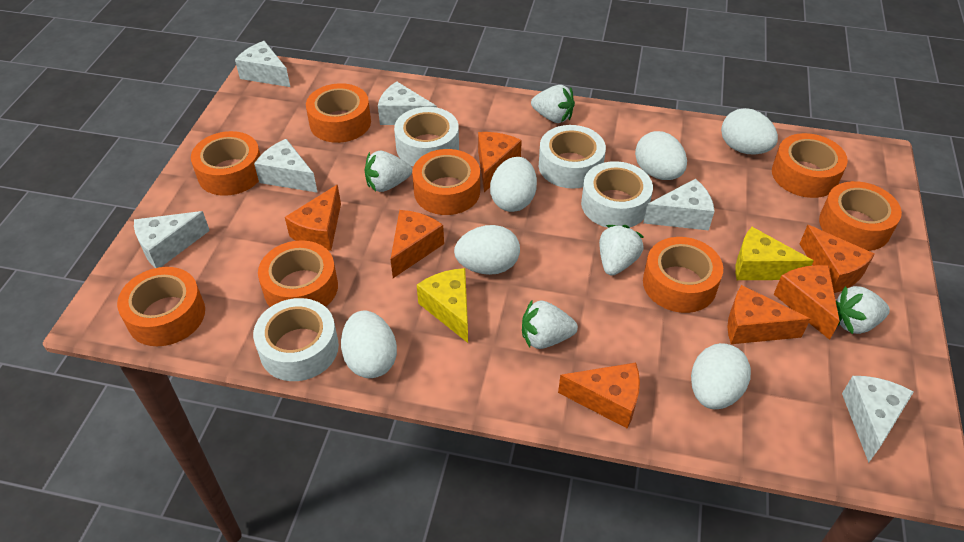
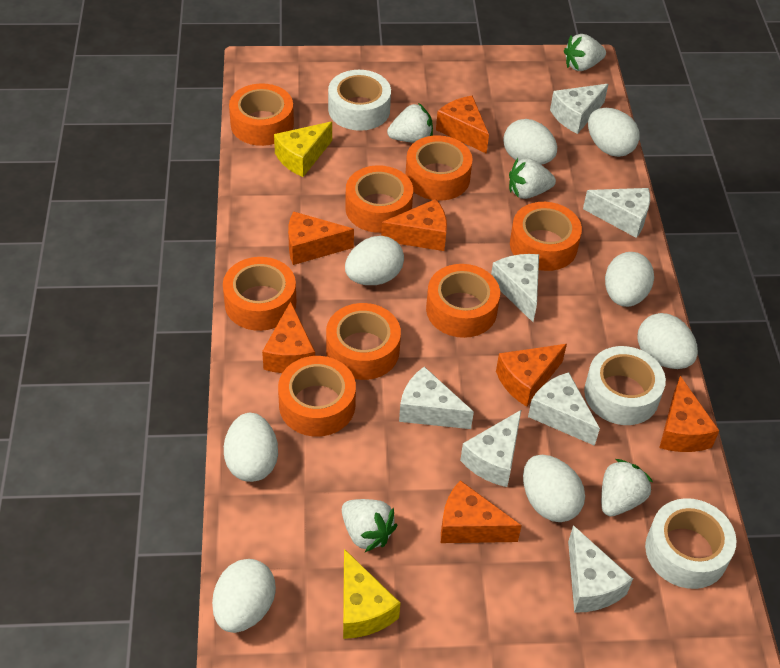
white cheese: 6 -> 7
white egg: 6 -> 8
white tape: 4 -> 3

